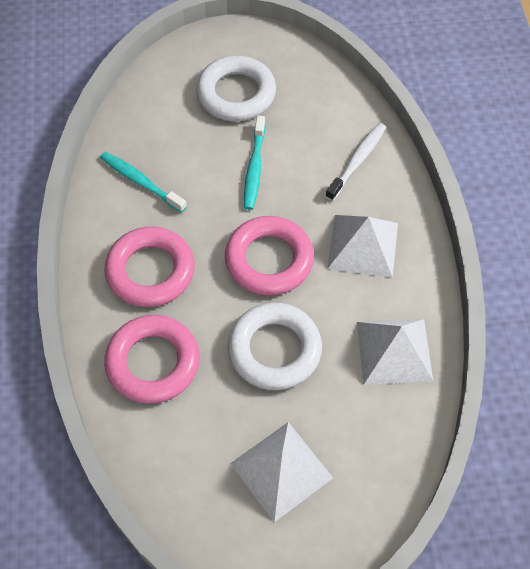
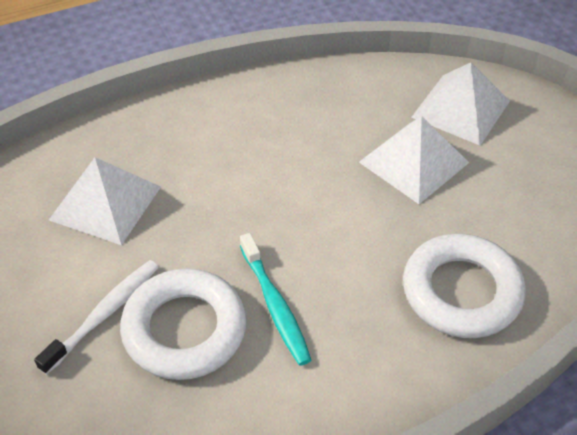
pink ring: 3 -> 0
turquoise toothbrush: 2 -> 1

